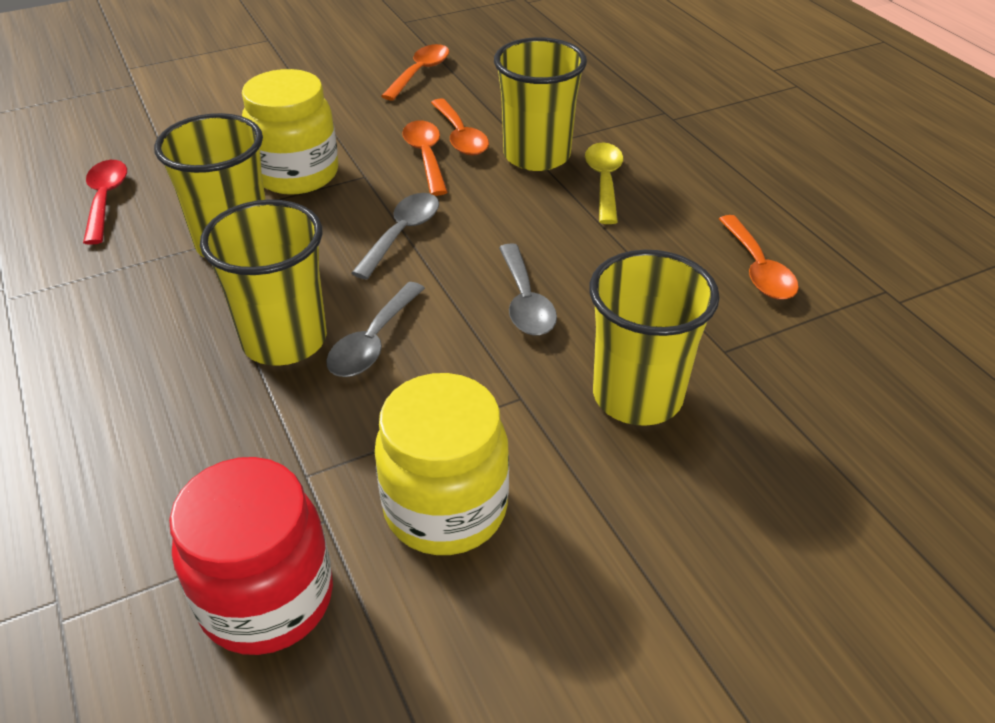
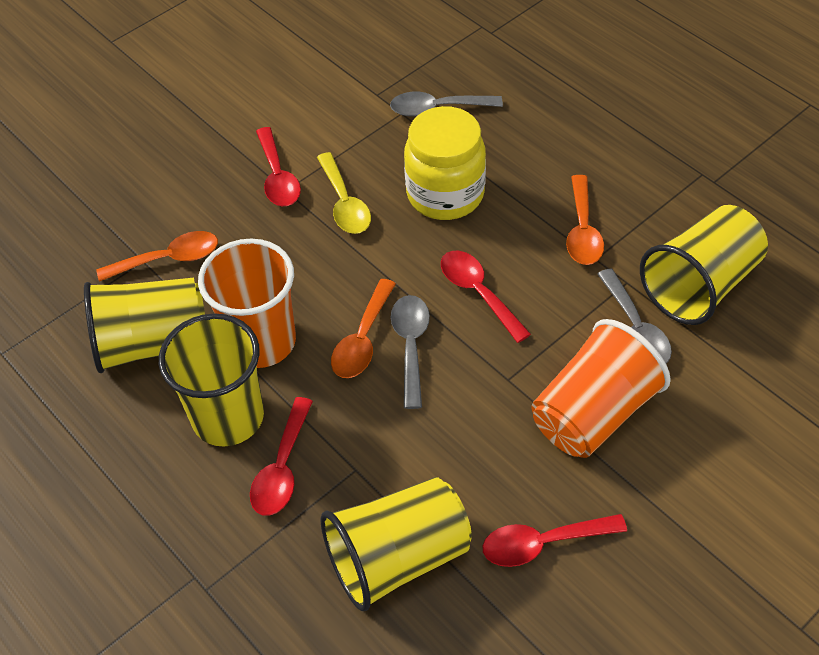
orange cup: 0 -> 2
orange spoon: 4 -> 3
red jar: 1 -> 0
red spoon: 1 -> 4
yellow jar: 2 -> 1

